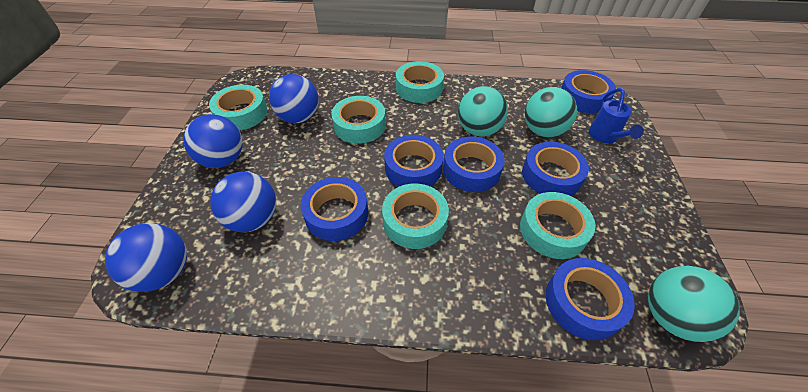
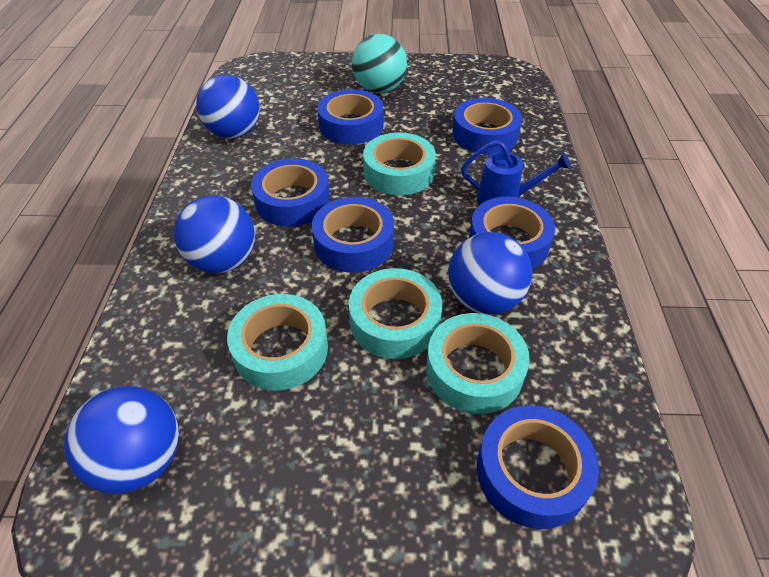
turquoise ball: 3 -> 1
turquoise tape: 5 -> 4

